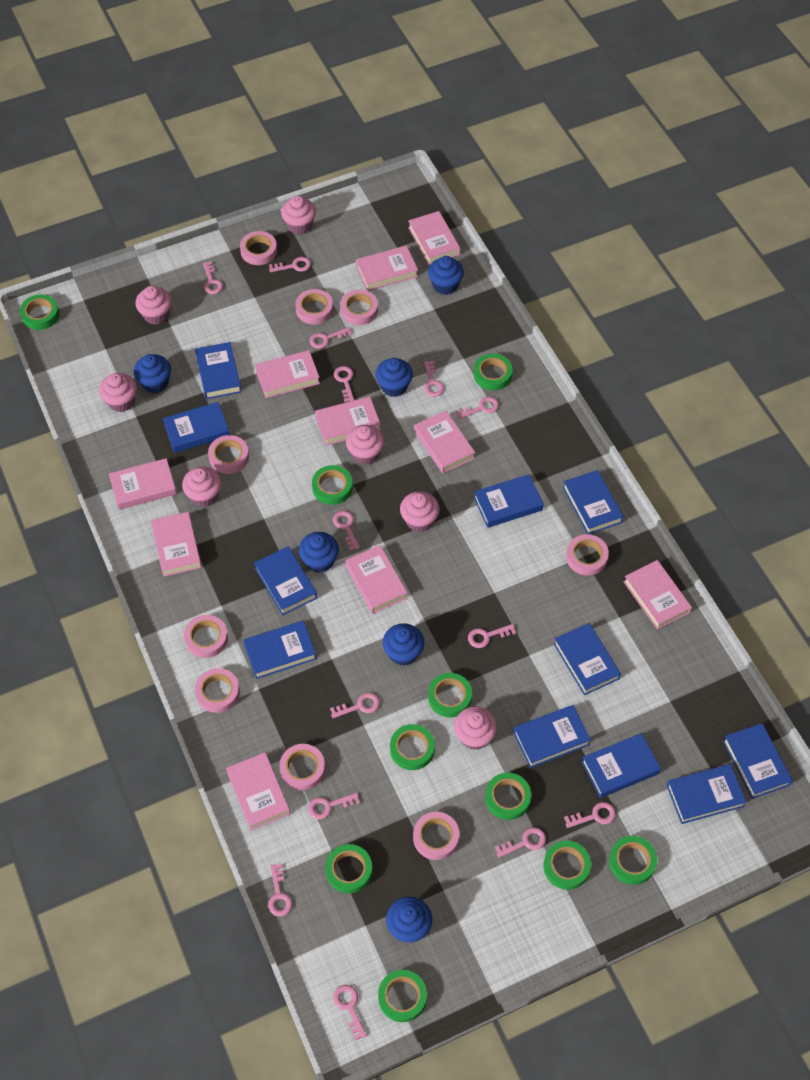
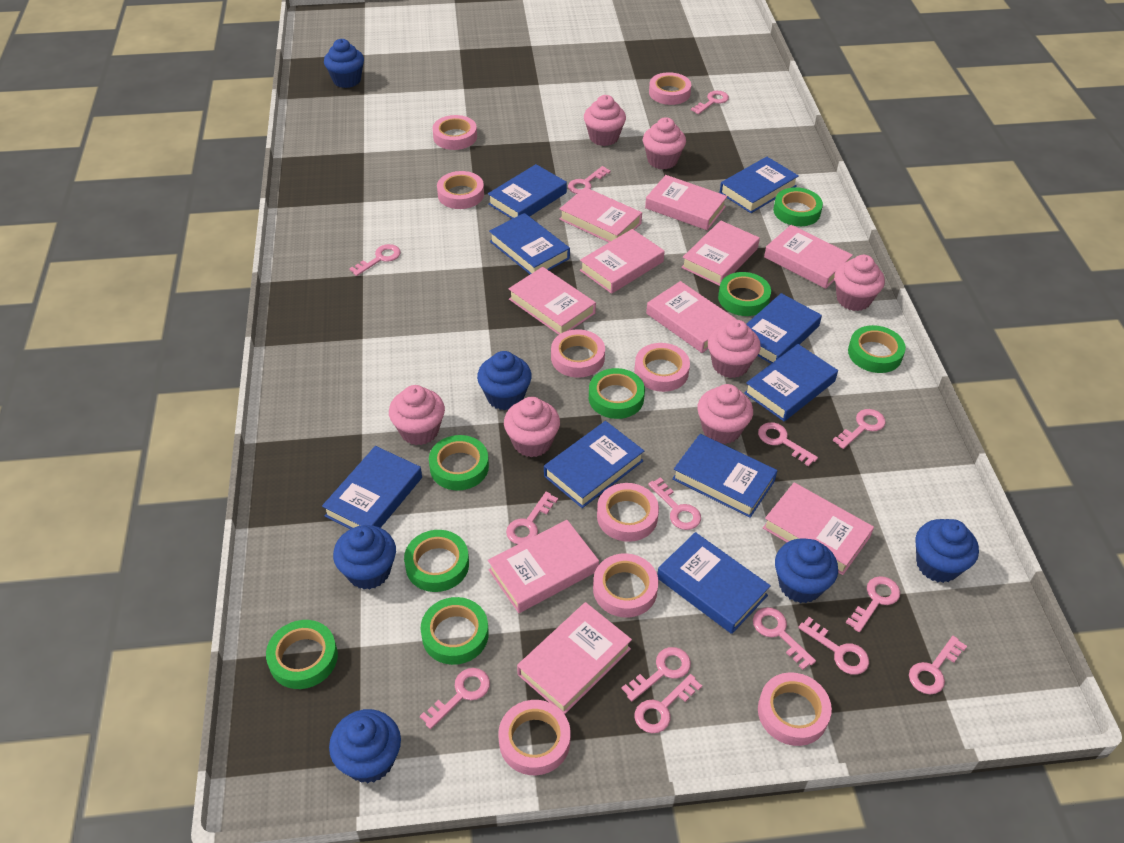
blue book: 11 -> 9
green tape: 10 -> 8

